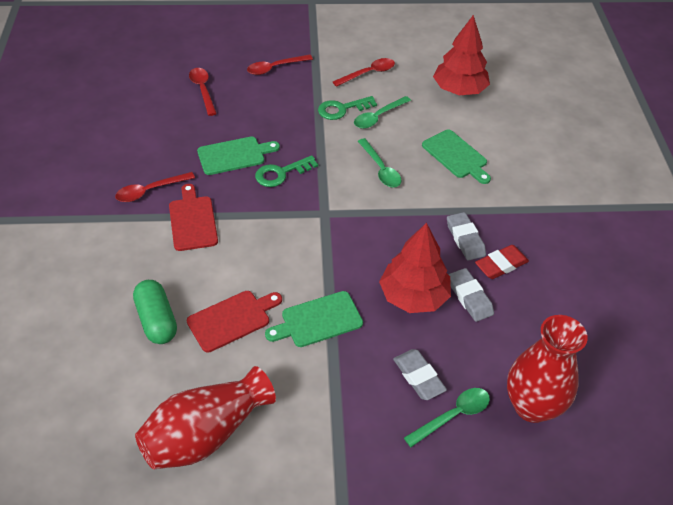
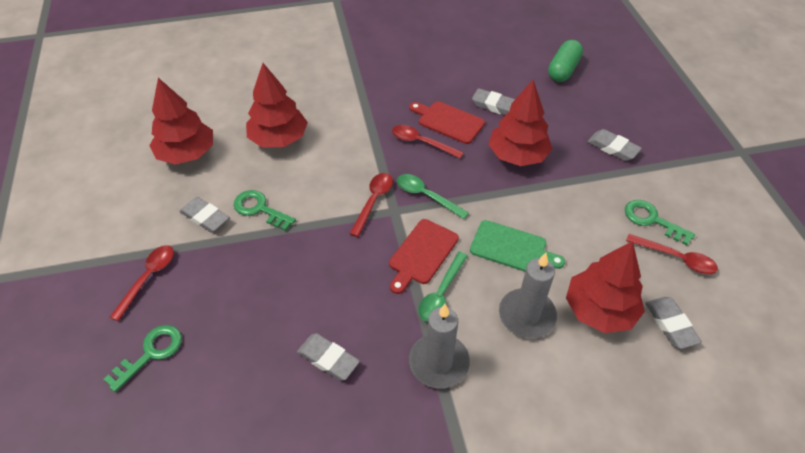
green cutting board: 3 -> 1
green key: 2 -> 3
green spoon: 3 -> 2
grey candle: 0 -> 2
grey eraser: 3 -> 5
red eraser: 1 -> 0
red tree: 2 -> 4
red vase: 2 -> 0

